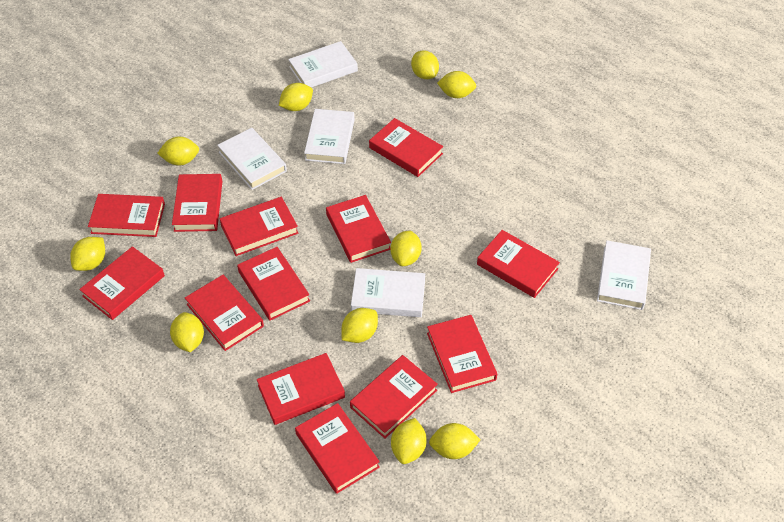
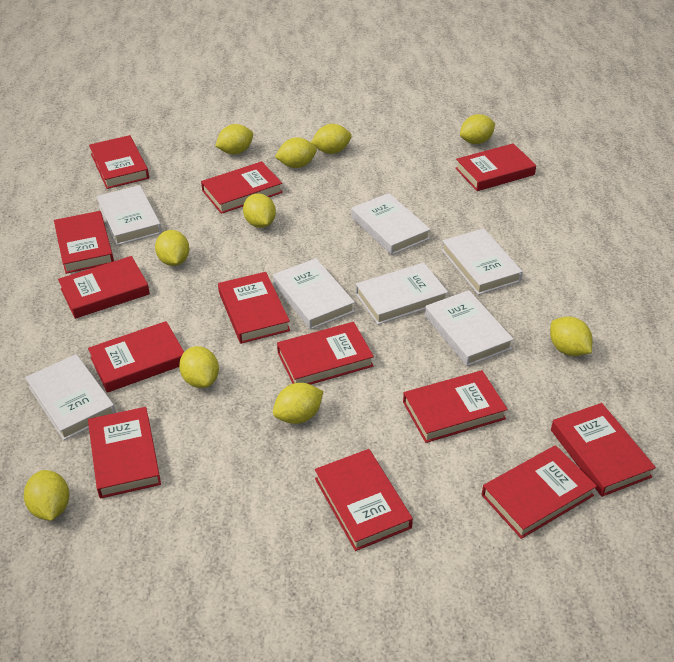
white book: 5 -> 7

